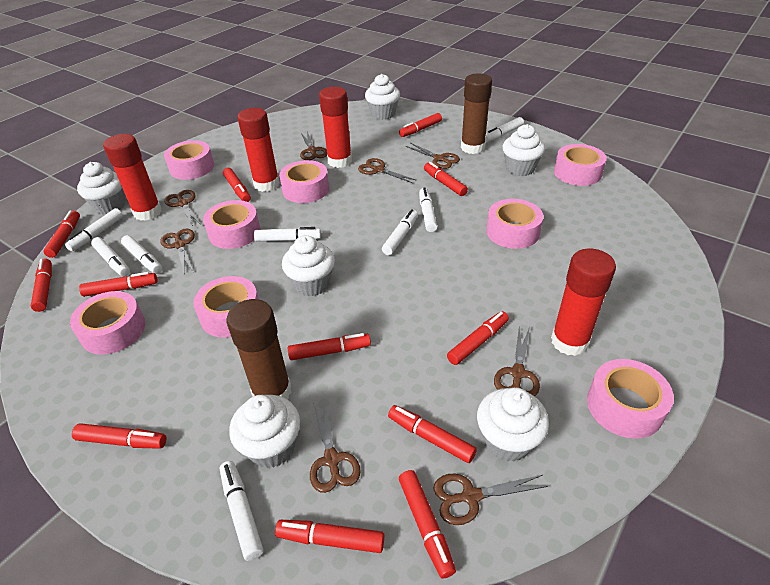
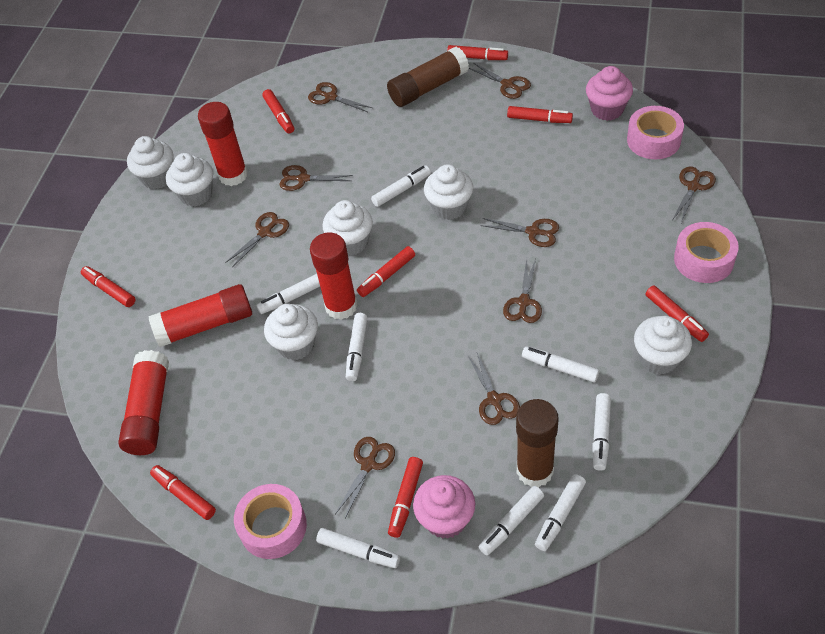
brown scissors: 8 -> 9
pink cupcake: 0 -> 2
pink tape: 8 -> 3
red marker: 12 -> 8

